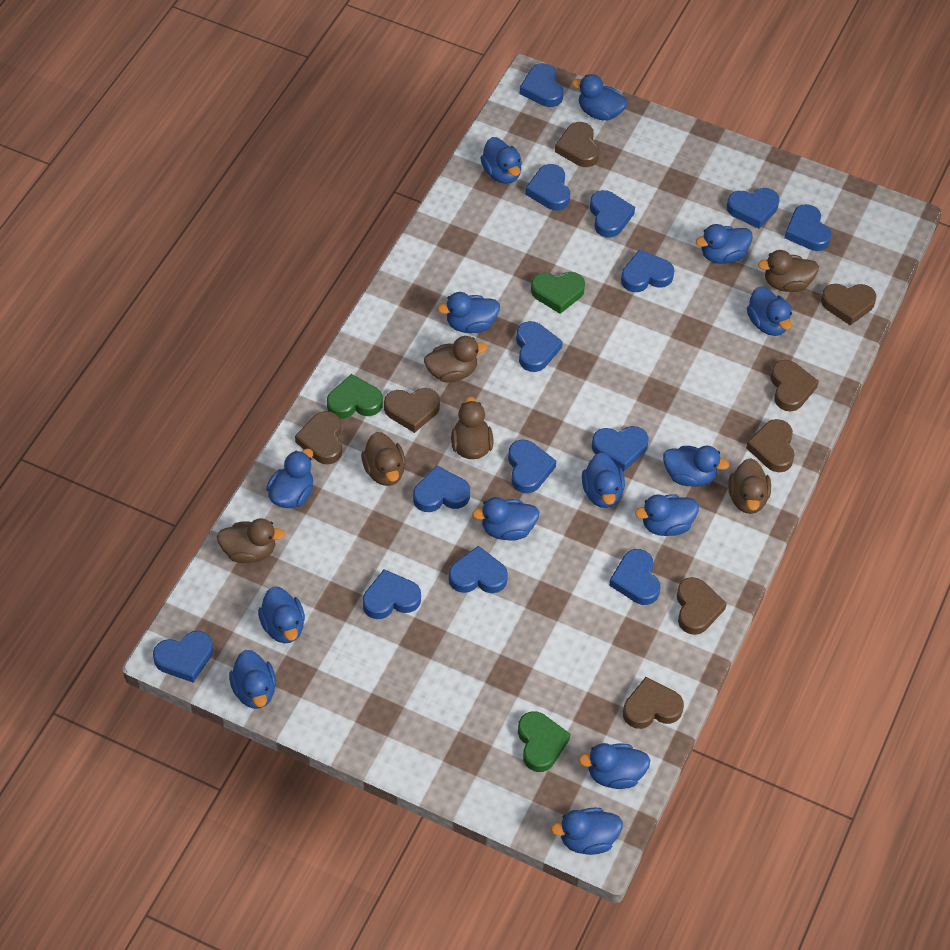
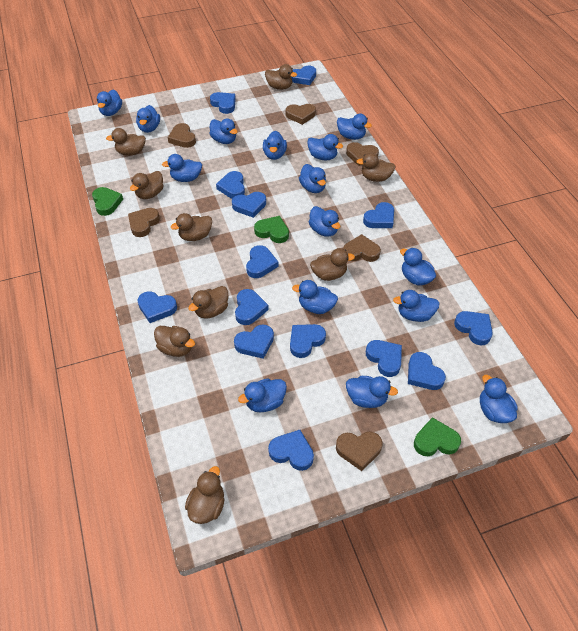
blue duck: 14 -> 15
brown duck: 6 -> 9
brown heart: 8 -> 6

